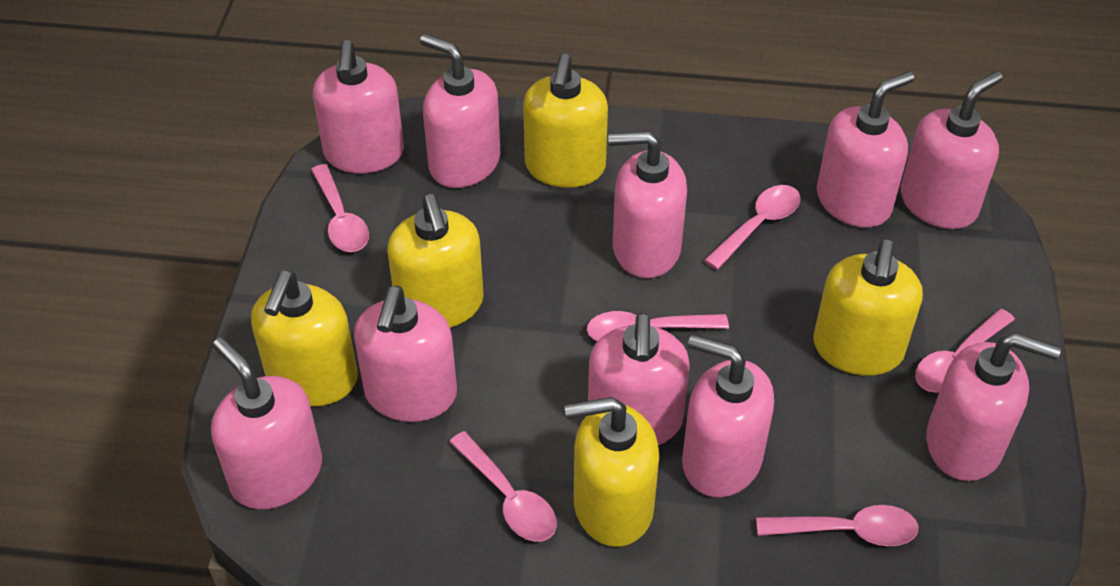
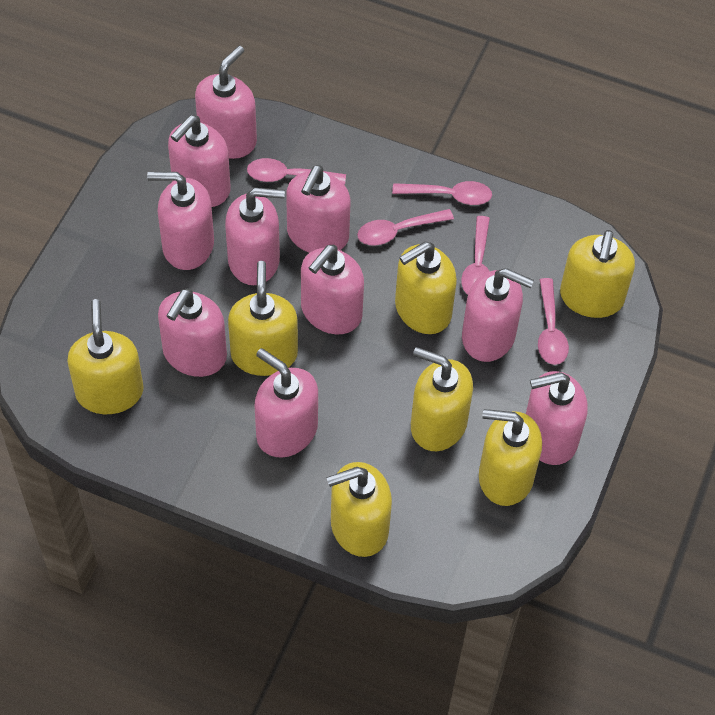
pink spoon: 6 -> 5
yellow soap dispenser: 5 -> 7

